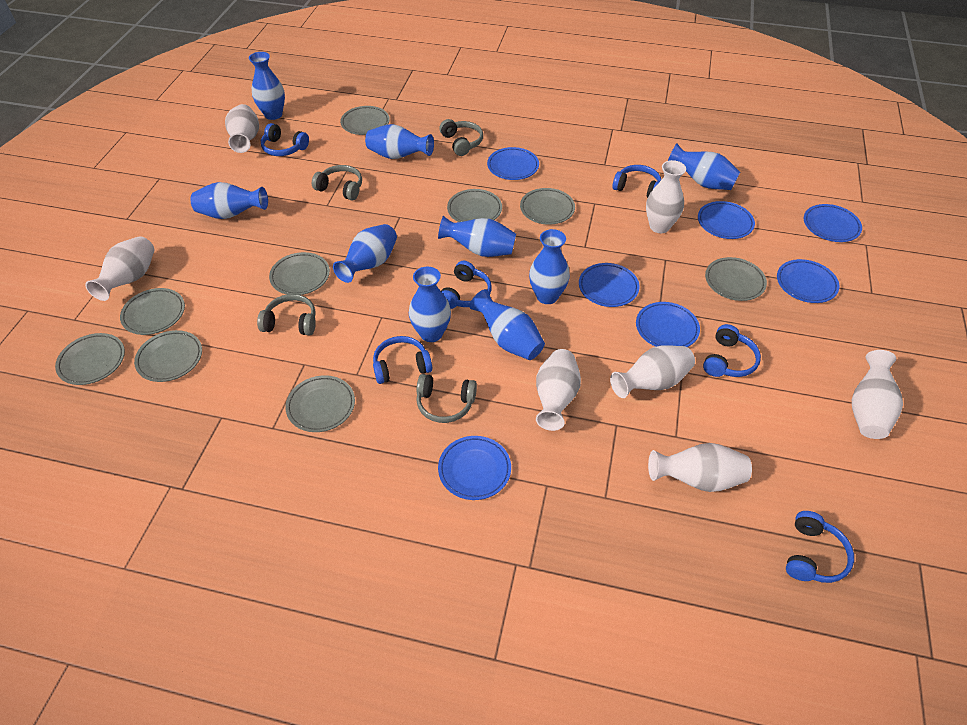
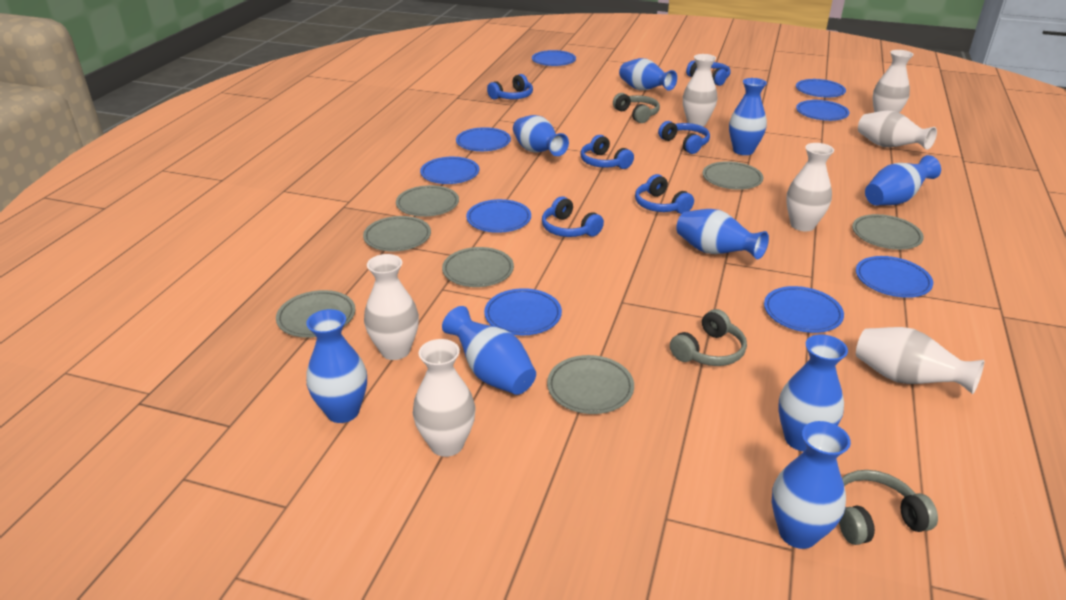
blue plate: 7 -> 9
grey headphones: 4 -> 3
grey plate: 9 -> 7

